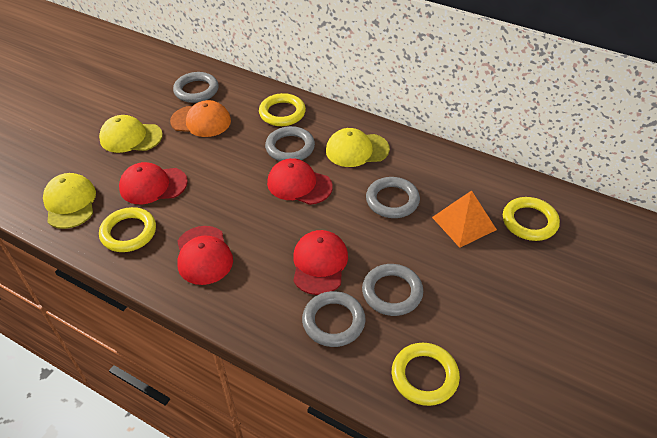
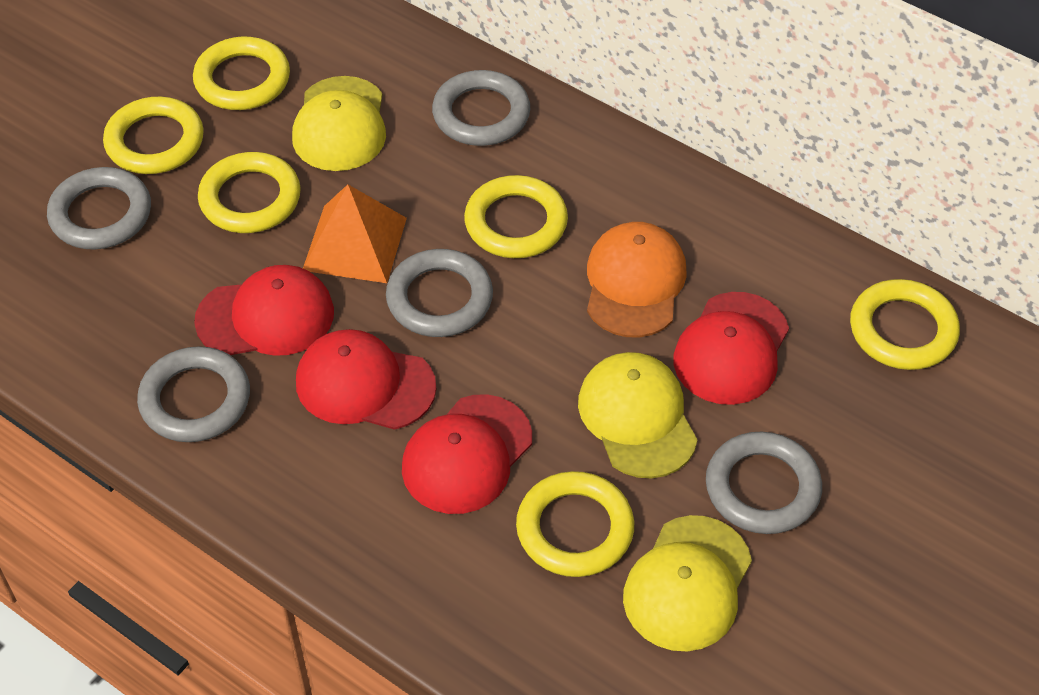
yellow ring: 4 -> 6

